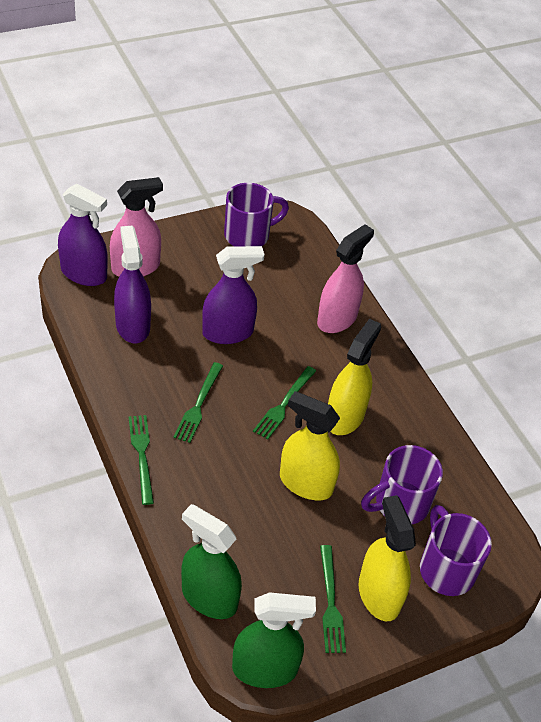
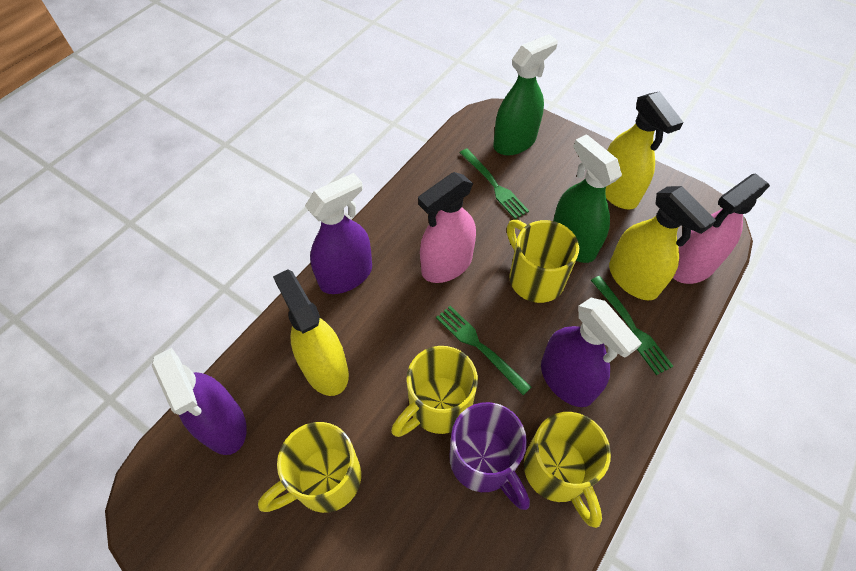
green fork: 4 -> 3
purple mug: 3 -> 1
yellow mug: 0 -> 4

